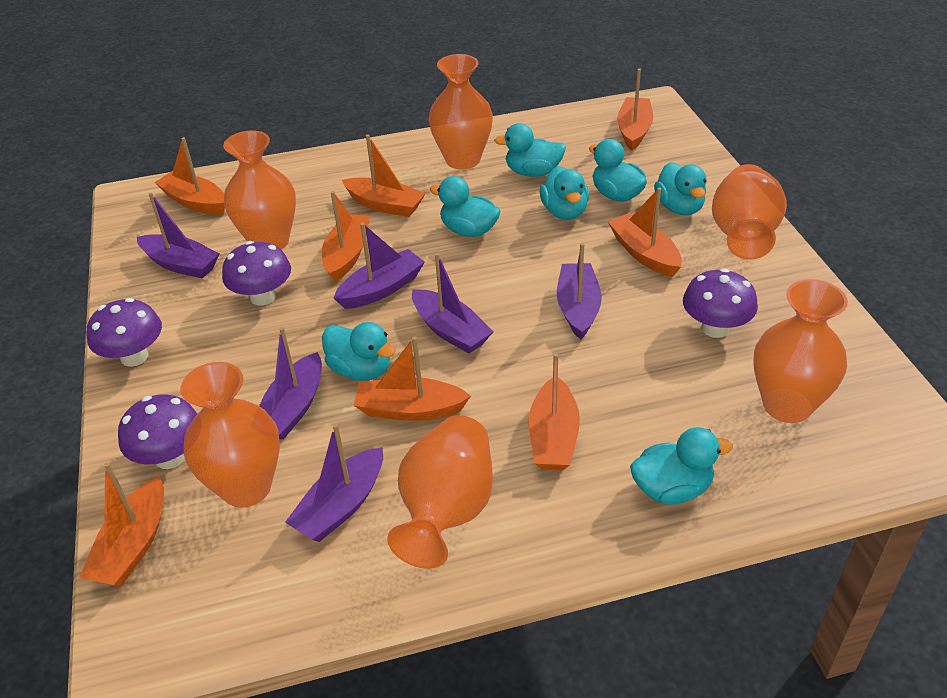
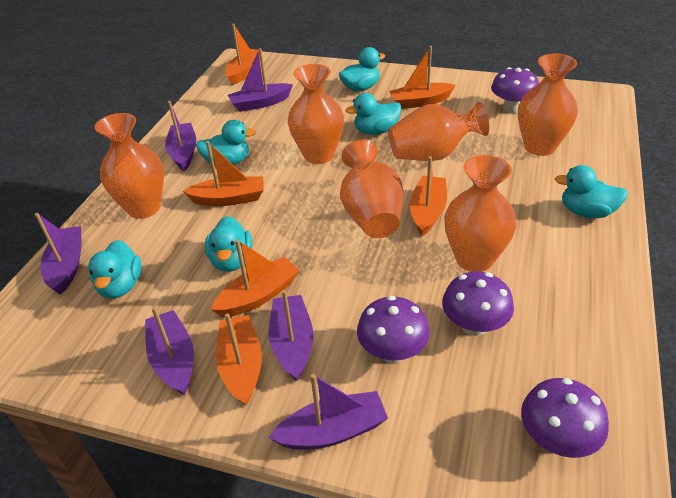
orange boat: 8 -> 6
turquoise duck: 7 -> 6

